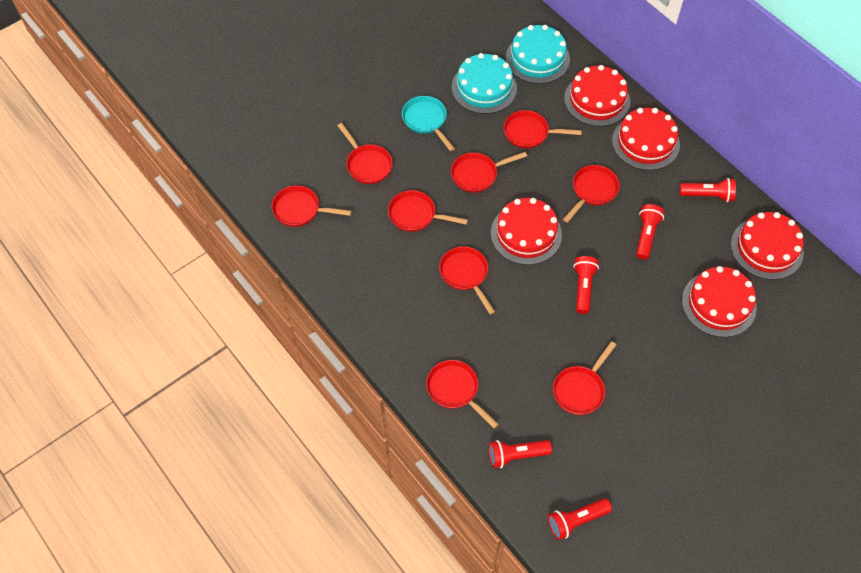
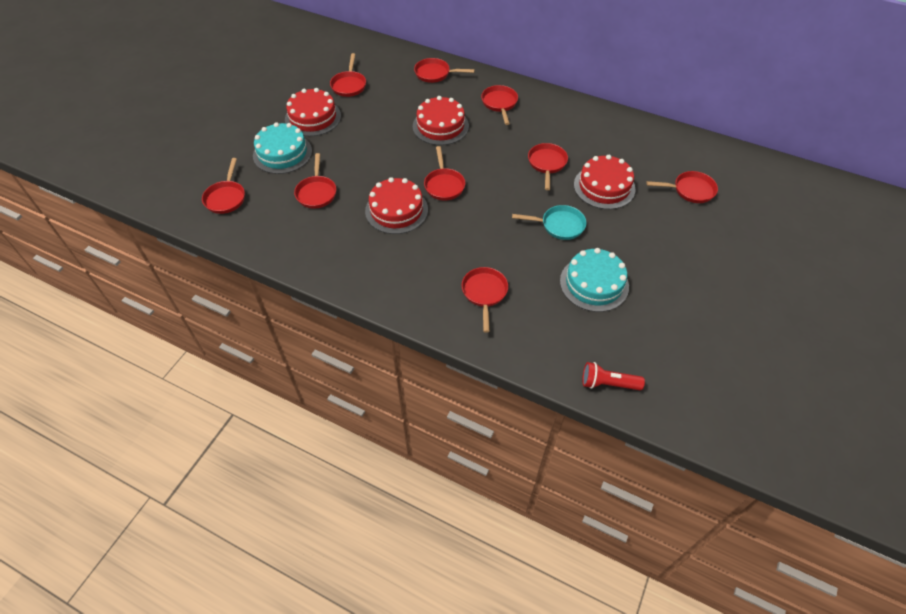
red cake: 5 -> 4
red flashlight: 5 -> 1

